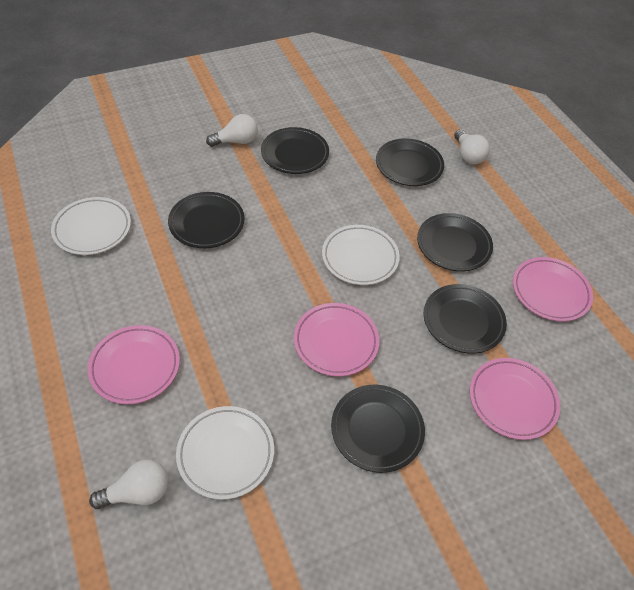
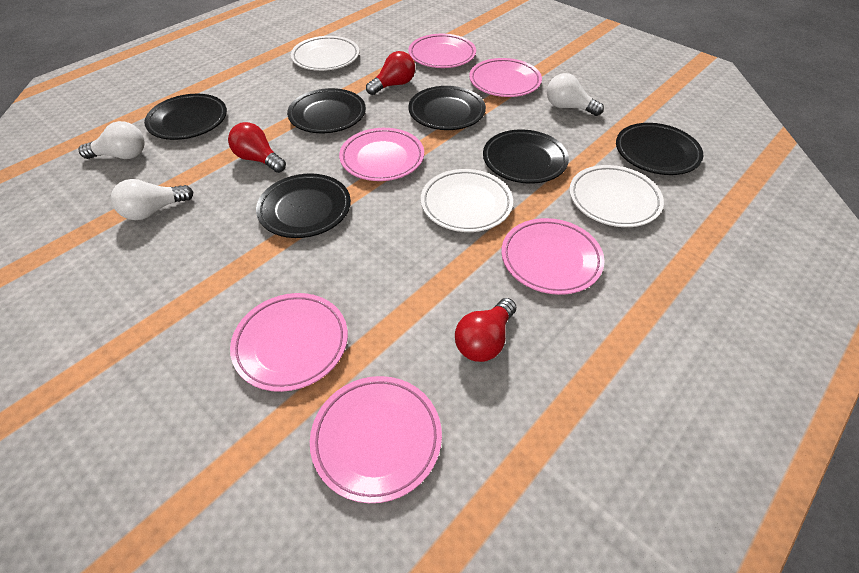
pink plate: 4 -> 6
red light bulb: 0 -> 3

